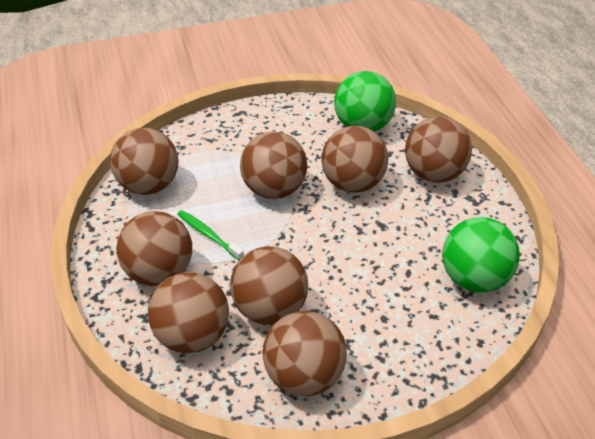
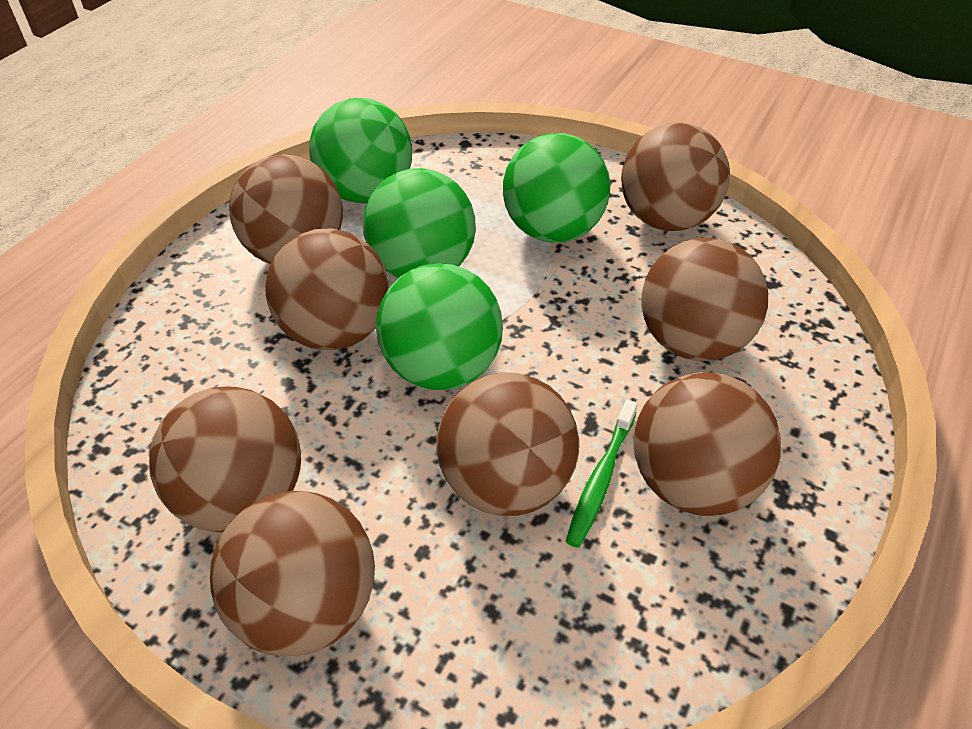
green ball: 2 -> 4

